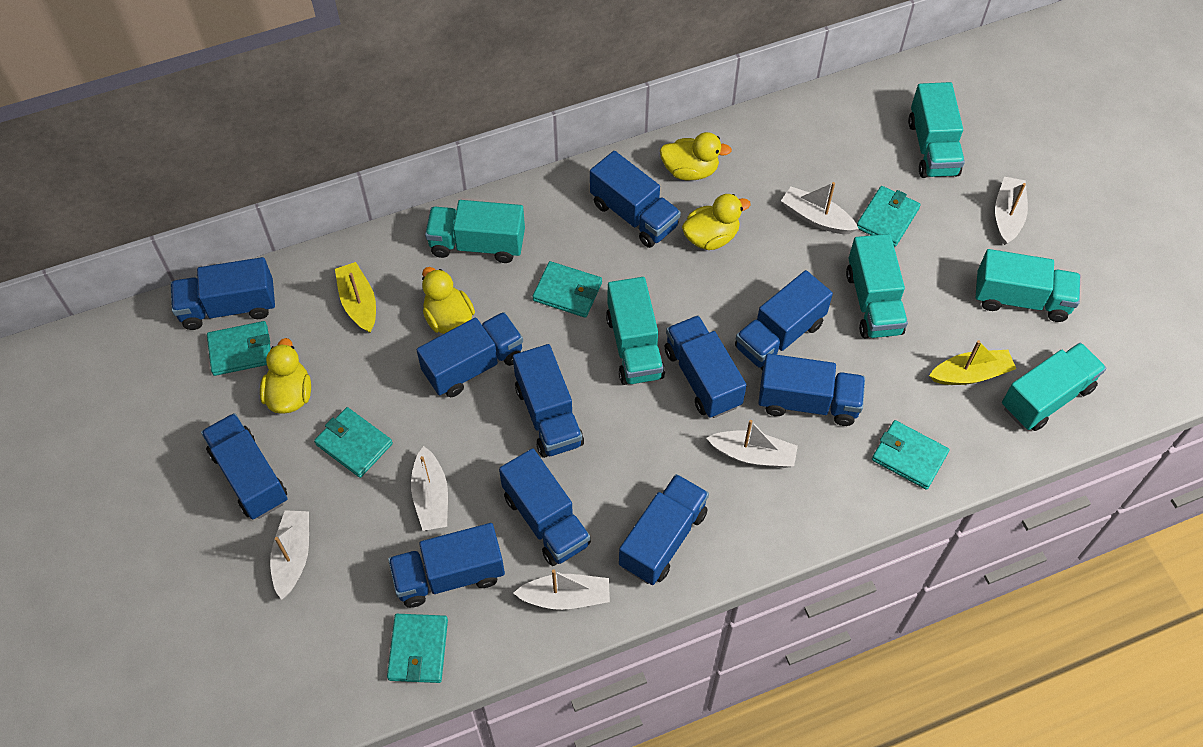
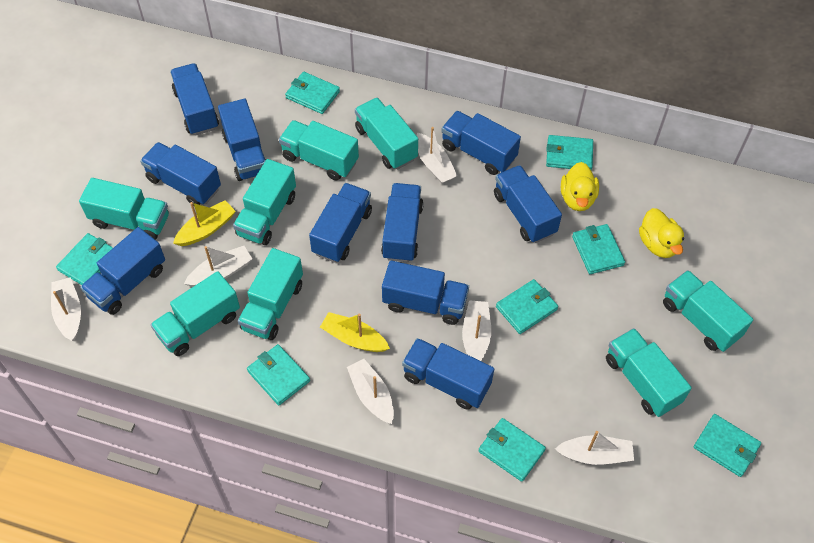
blue truck: 11 -> 10
turquoise truck: 6 -> 8
turquoise wallet: 6 -> 8
yellow duck: 4 -> 2

